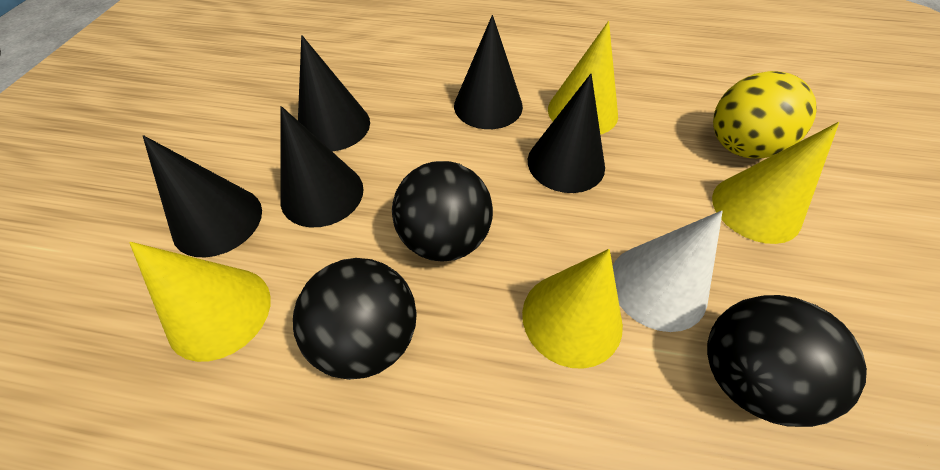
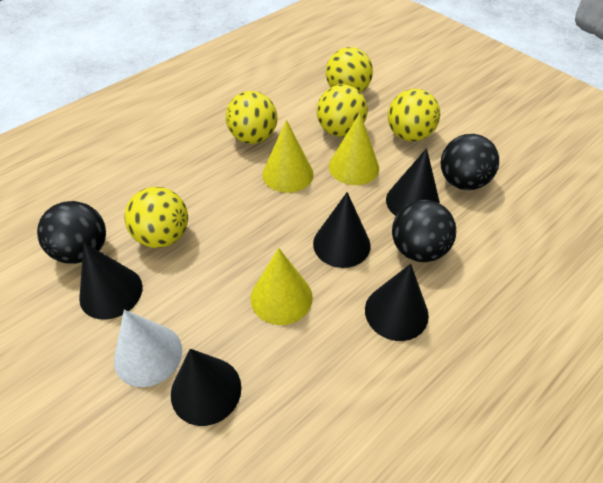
yellow ball: 1 -> 5
yellow cone: 4 -> 3

